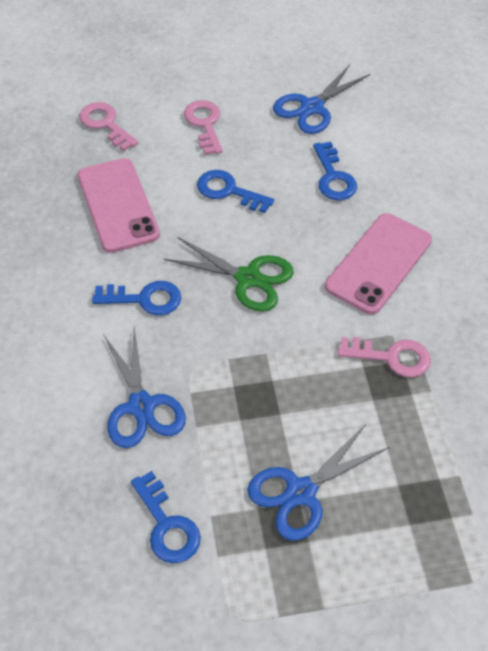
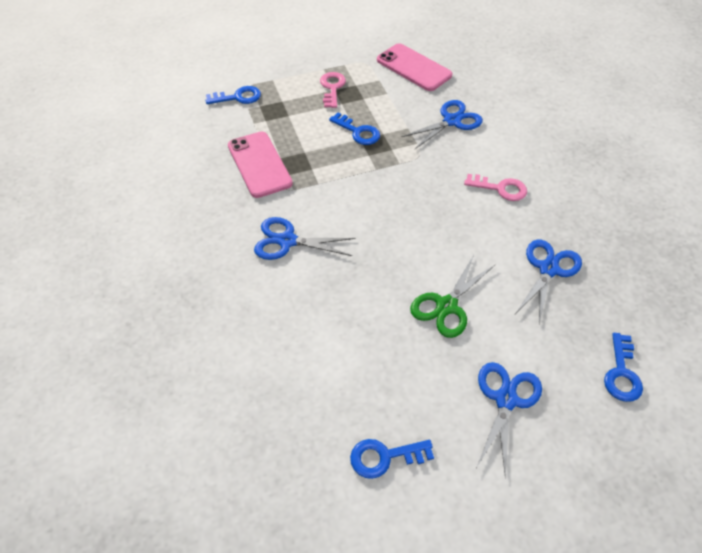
blue scissors: 3 -> 4
pink key: 3 -> 2

